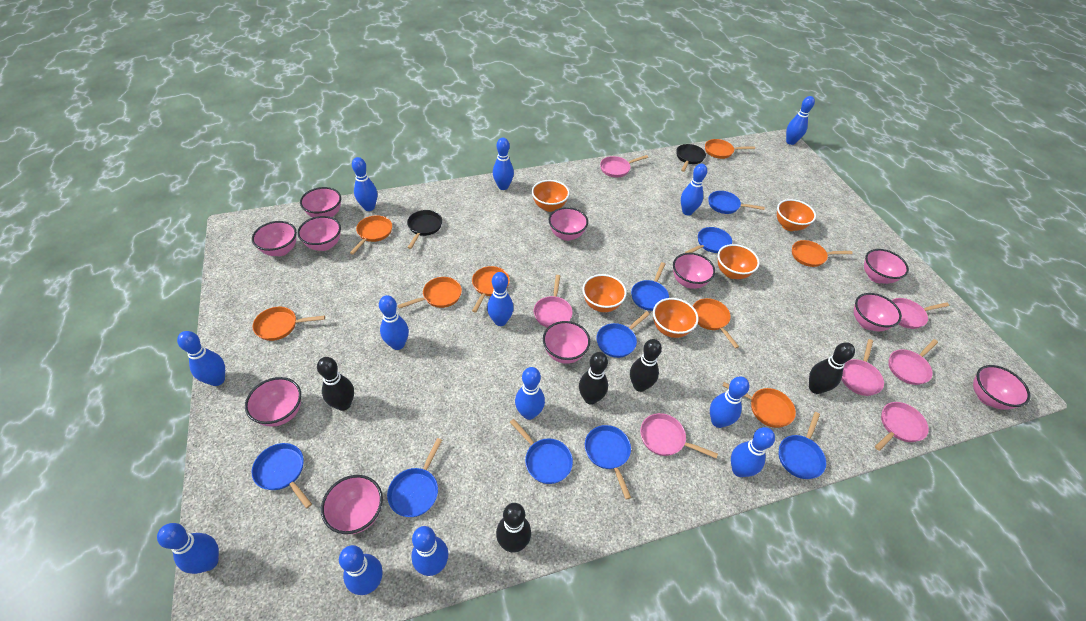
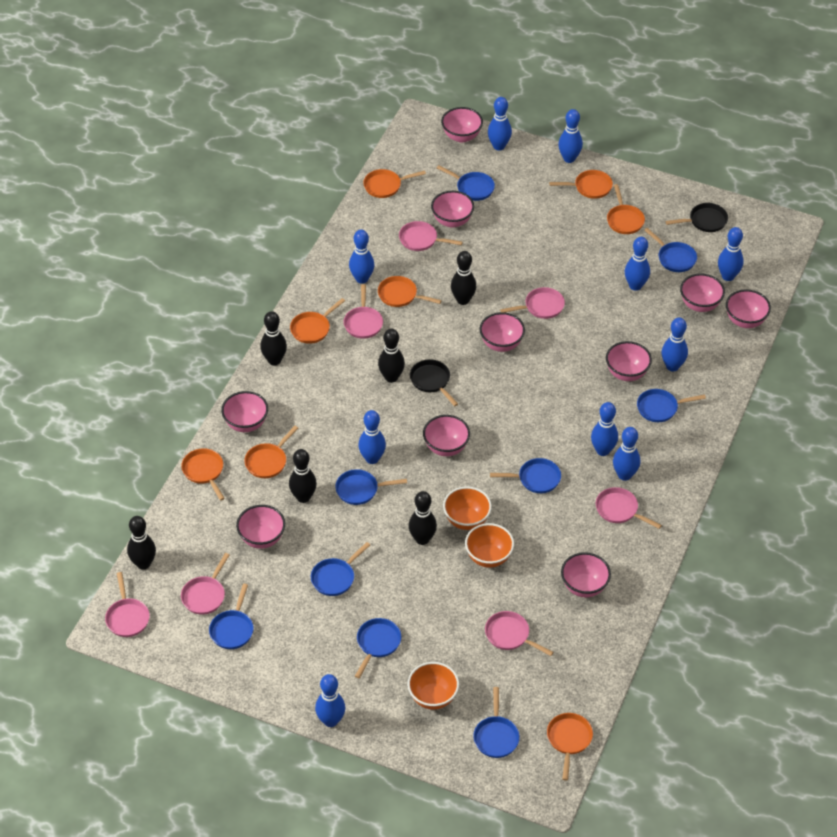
black bowling pin: 5 -> 6
blue bowling pin: 13 -> 10
orange bowl: 5 -> 3
pink bowl: 11 -> 10

